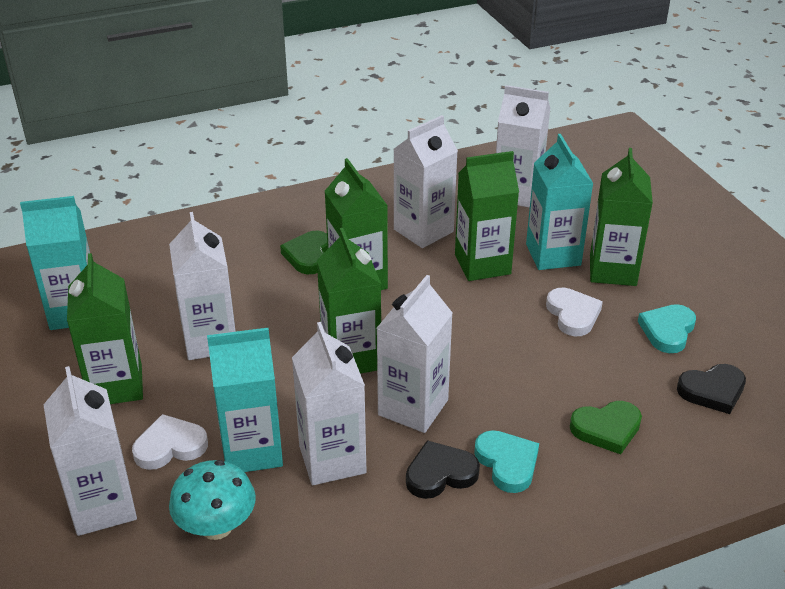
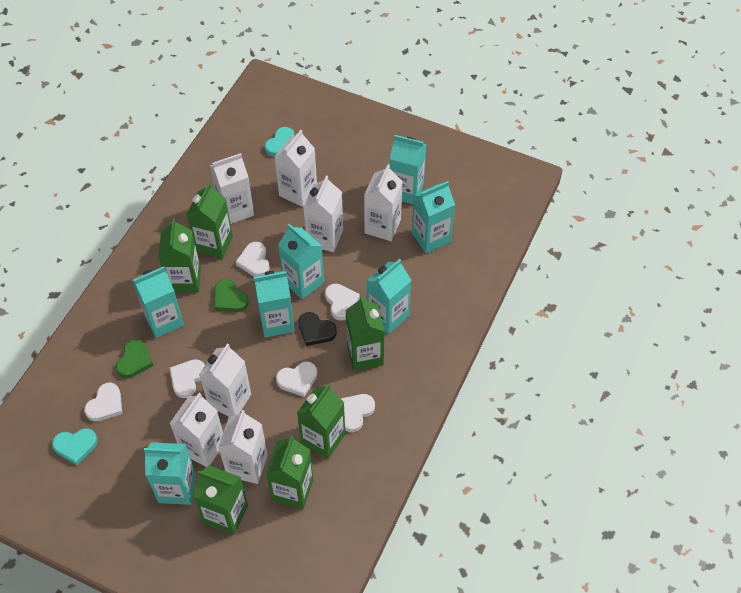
black heart: 2 -> 1
green carton: 5 -> 6
turquoise carton: 3 -> 7
turquoise mushroom: 1 -> 0
white carton: 6 -> 7
white heart: 2 -> 6

